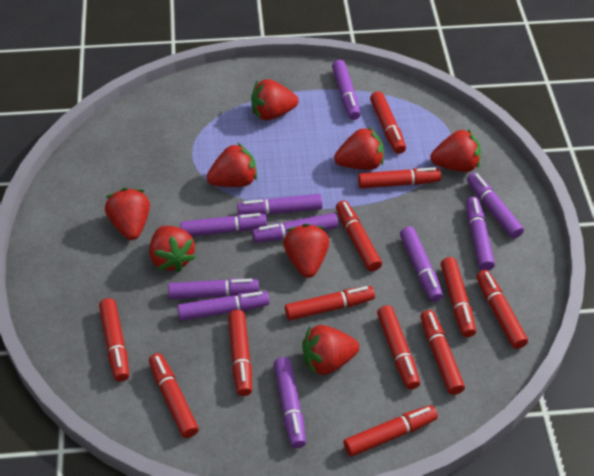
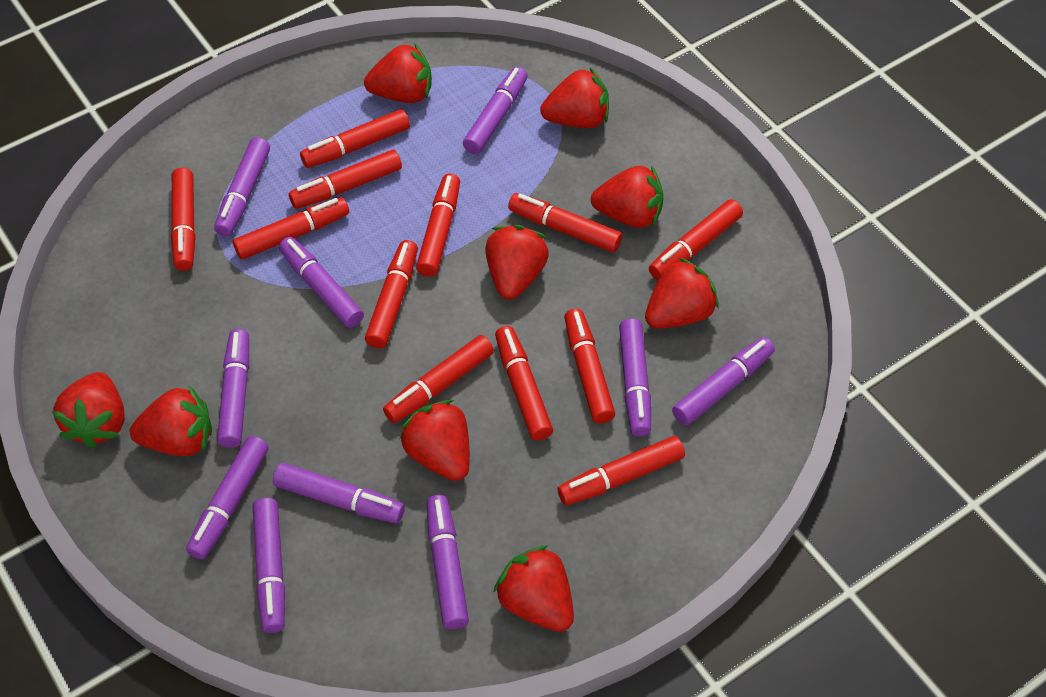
red strawberry: 8 -> 9

